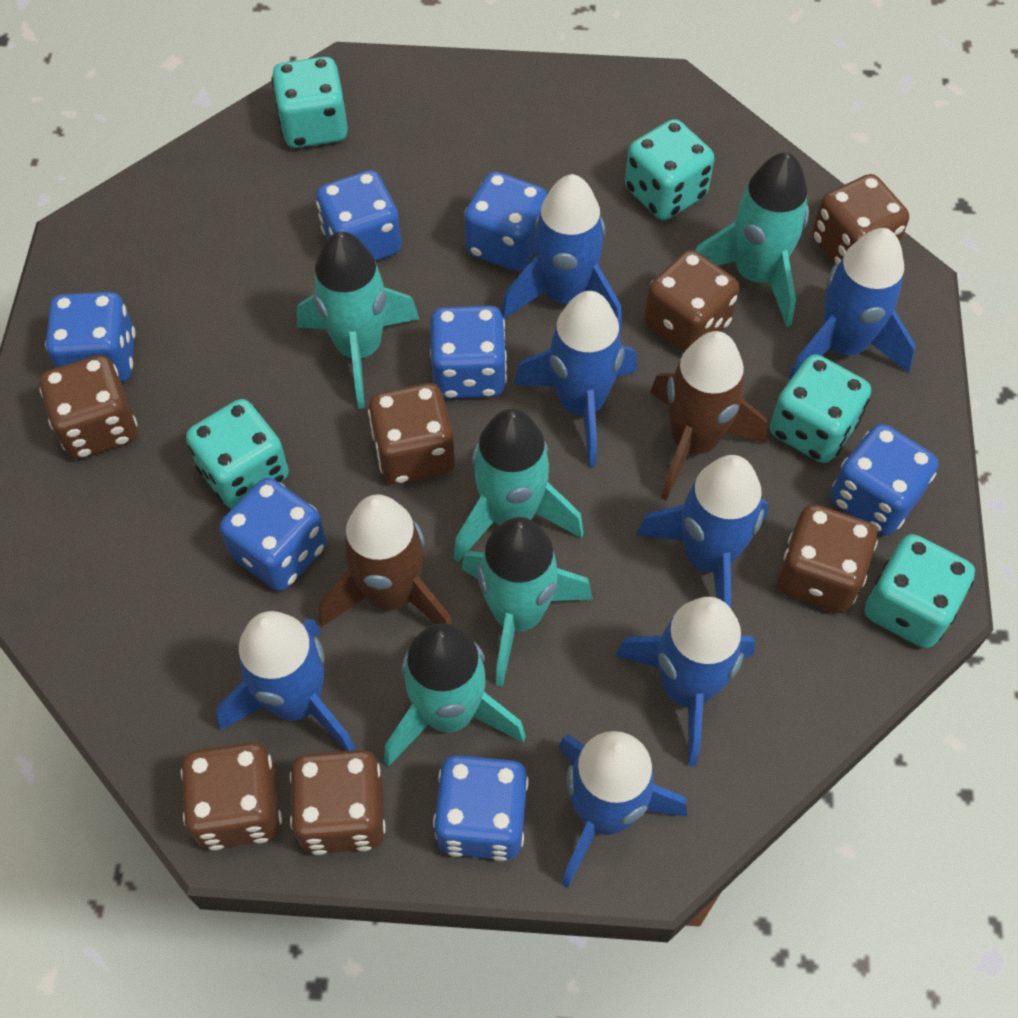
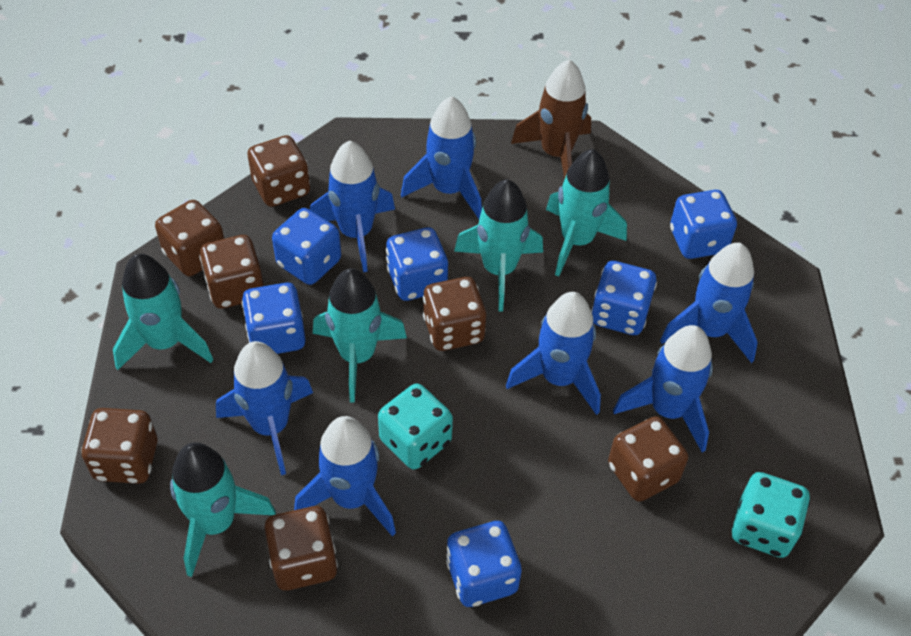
blue dice: 7 -> 6
brown rocket: 2 -> 1
turquoise dice: 5 -> 2

